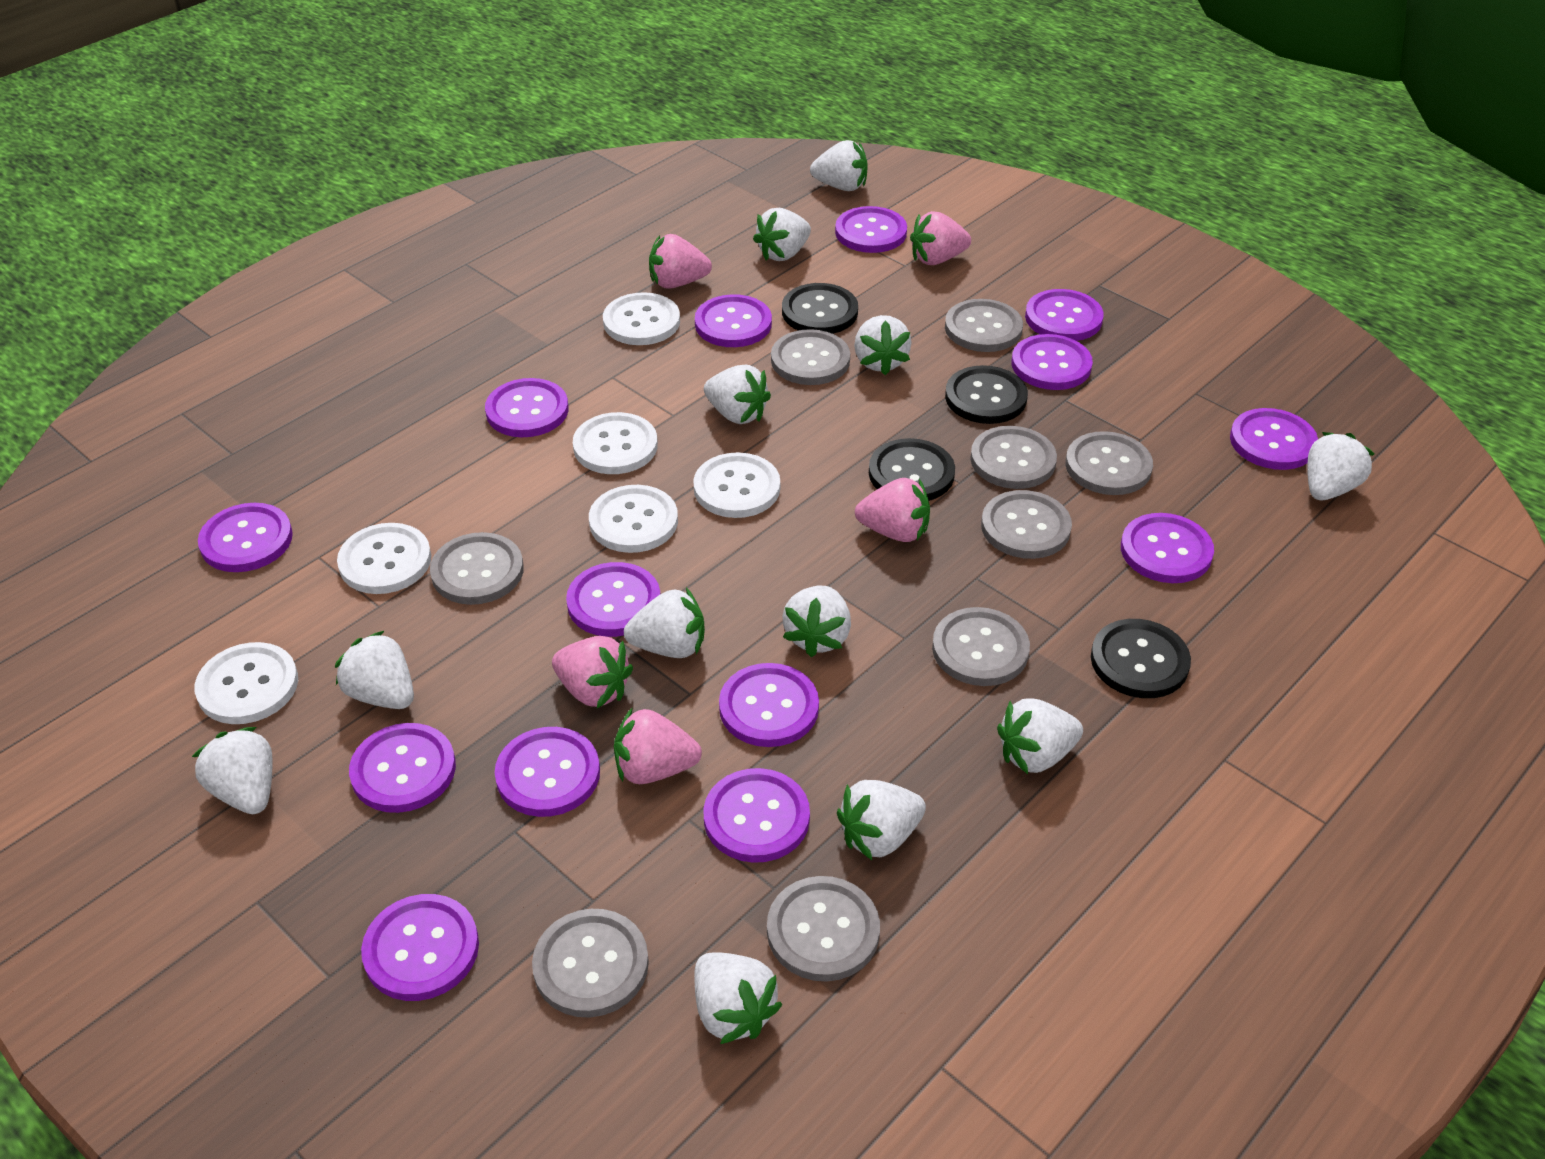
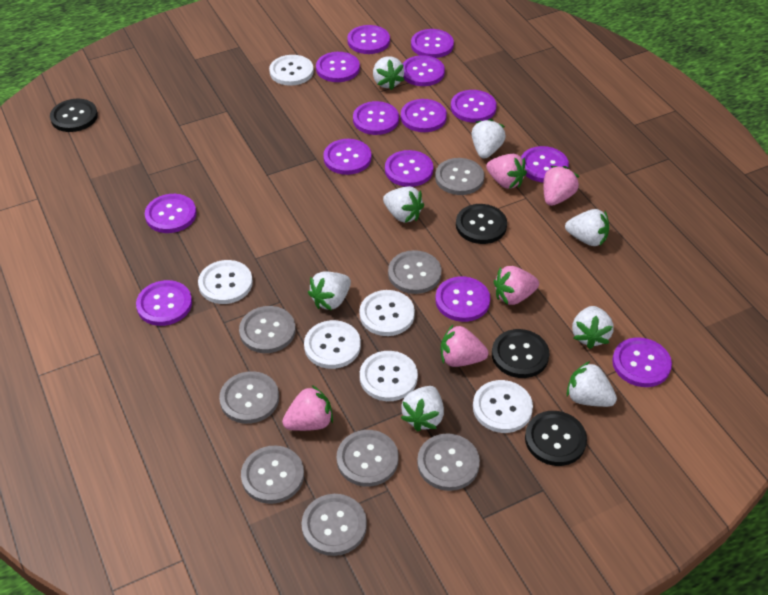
grey button: 9 -> 8
white strawberry: 12 -> 8

